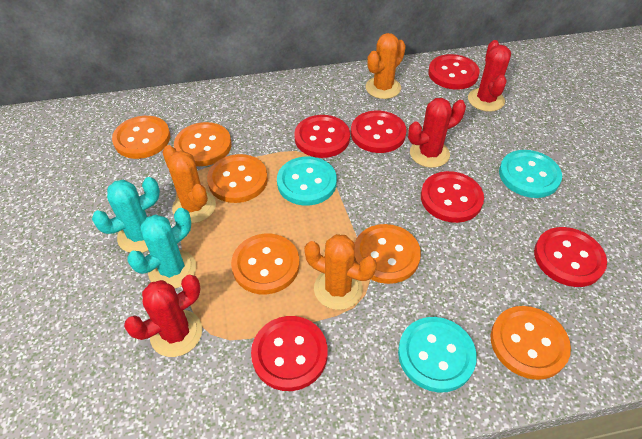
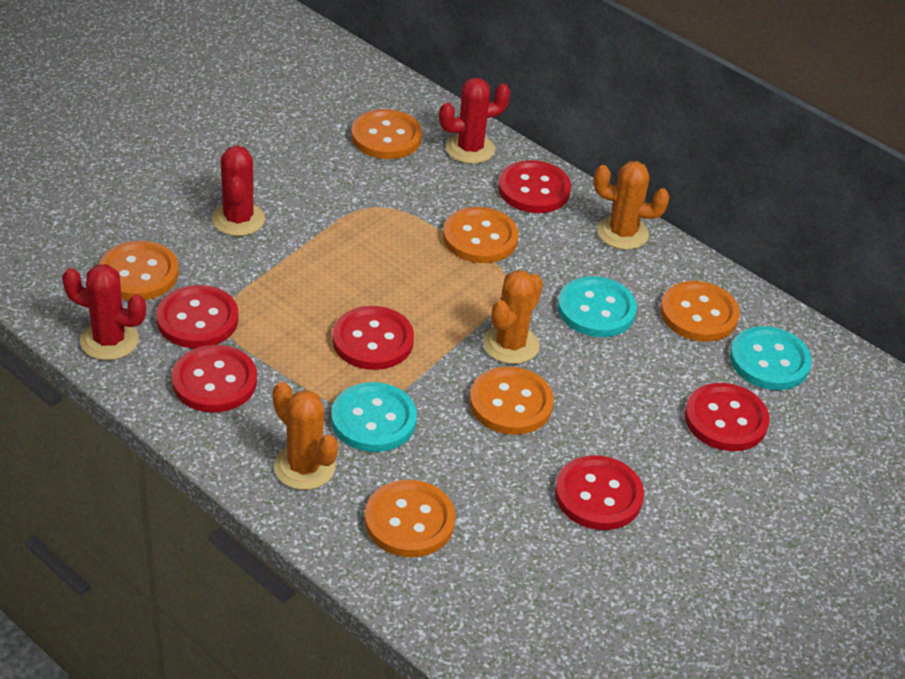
turquoise cactus: 2 -> 0

